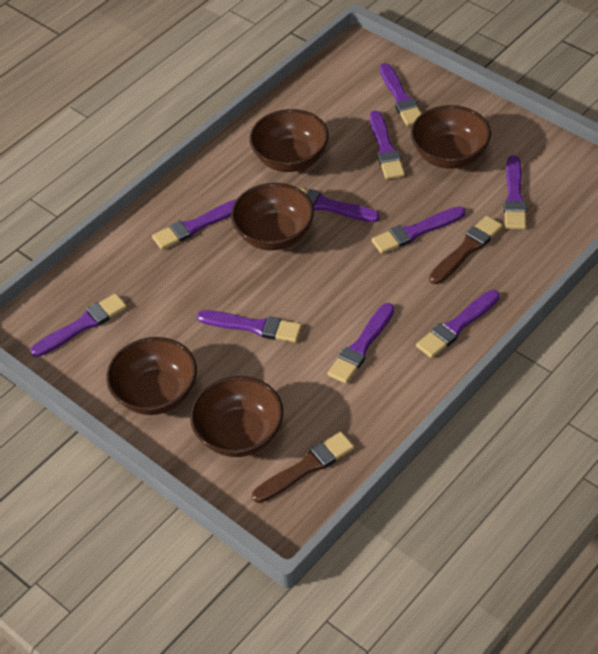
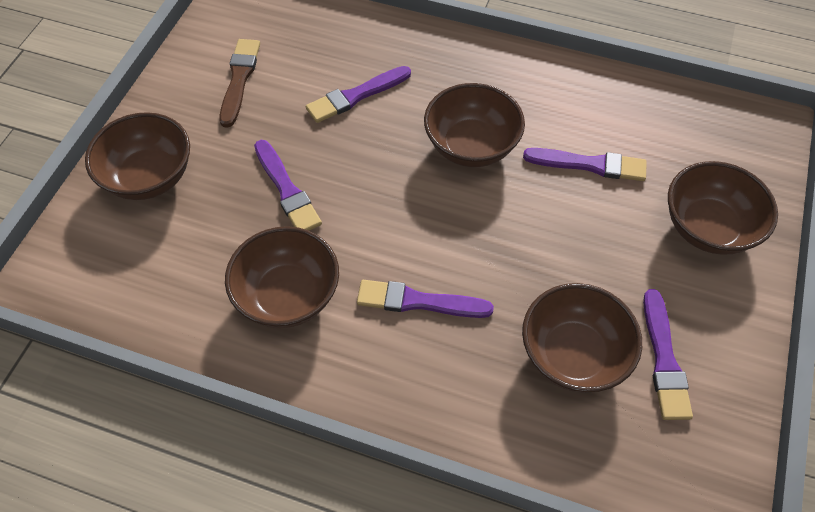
brown brush: 2 -> 1
purple brush: 10 -> 5

